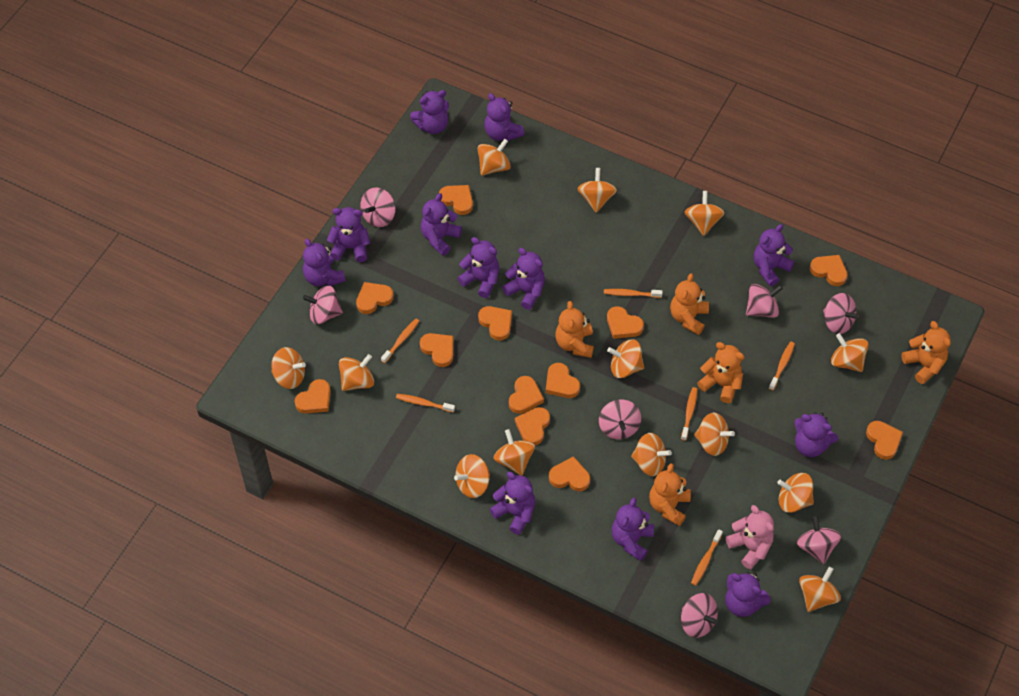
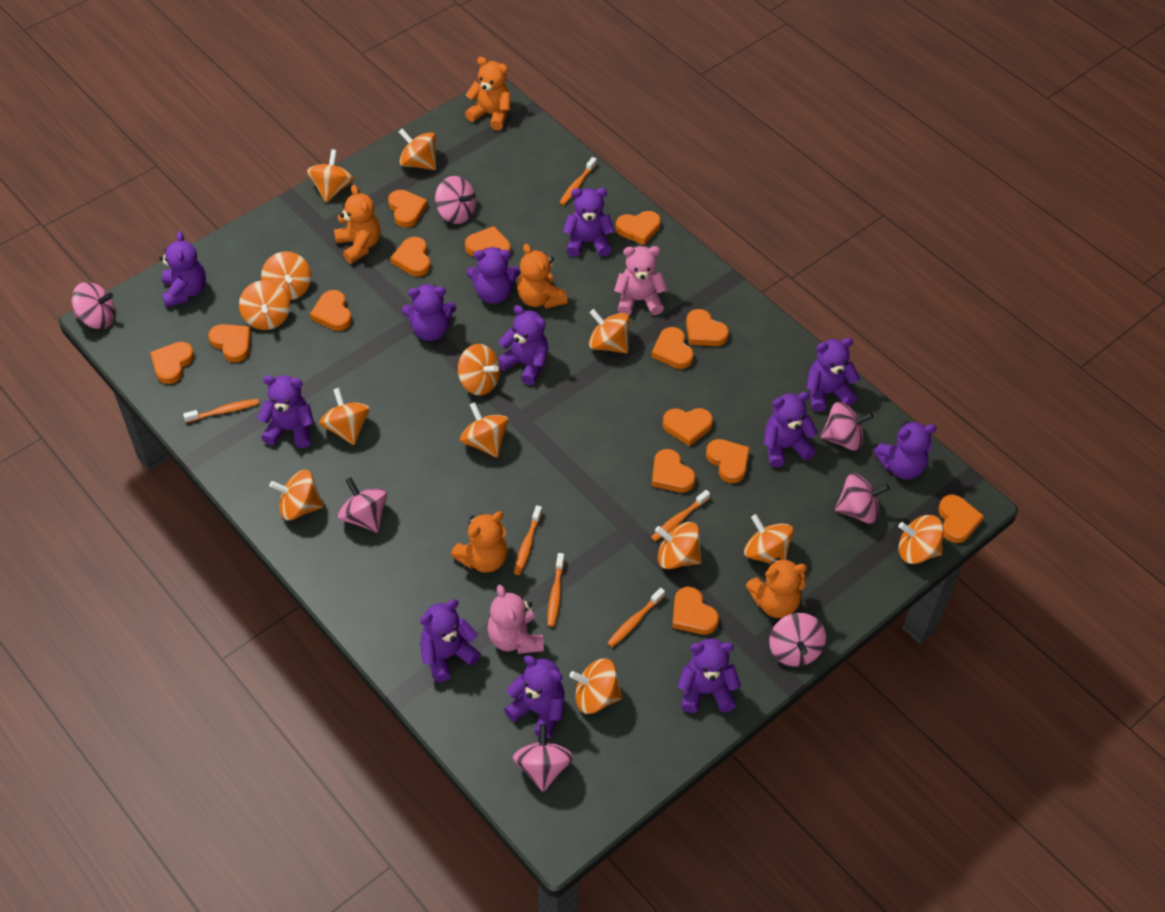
orange heart: 12 -> 14
pink teddy bear: 1 -> 2

